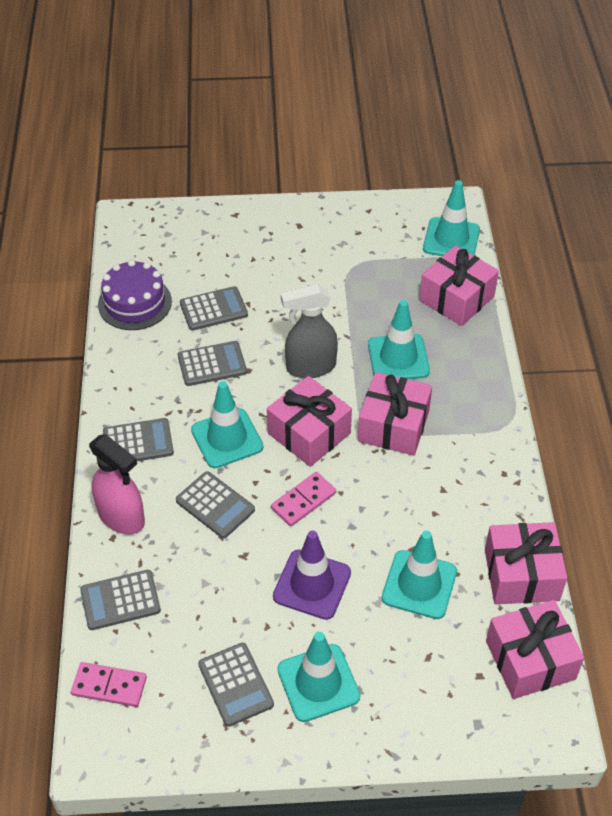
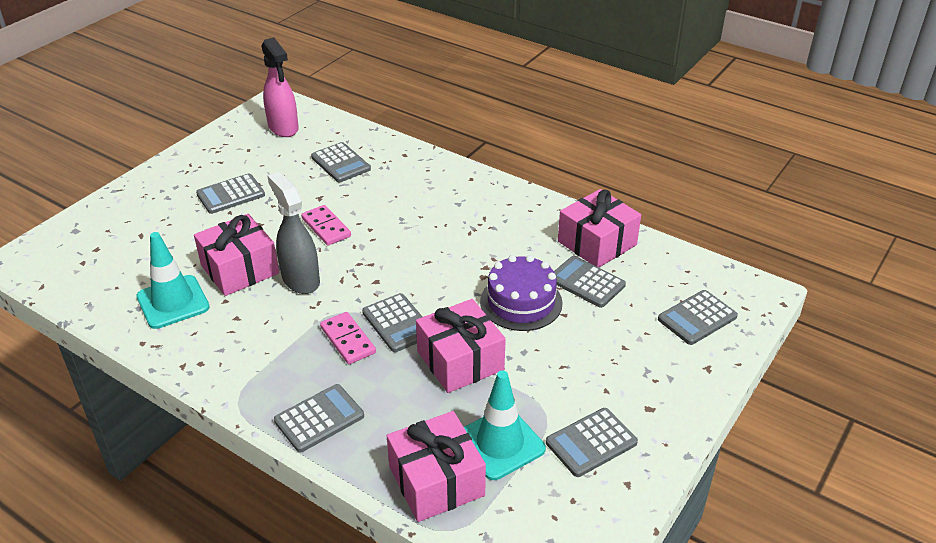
grey calculator: 6 -> 7
pink gift: 5 -> 4
purple traffic cone: 1 -> 0
turquoise traffic cone: 5 -> 2

